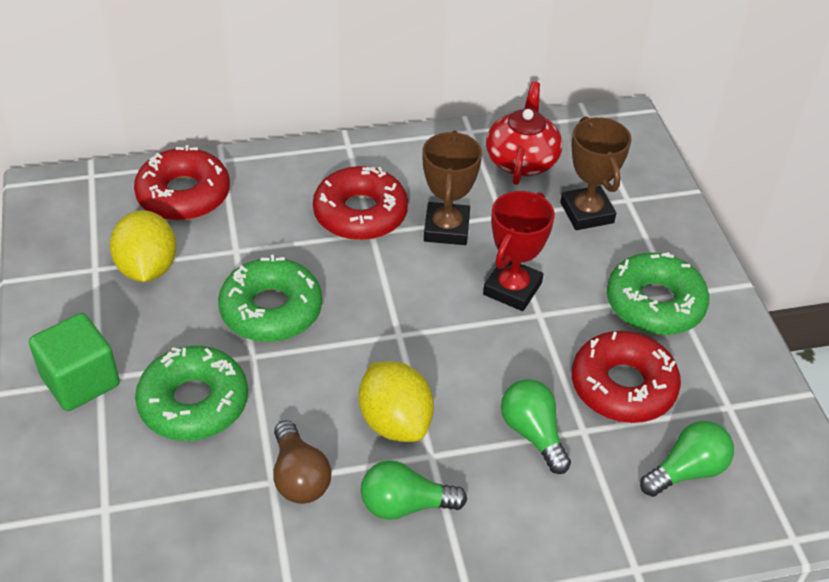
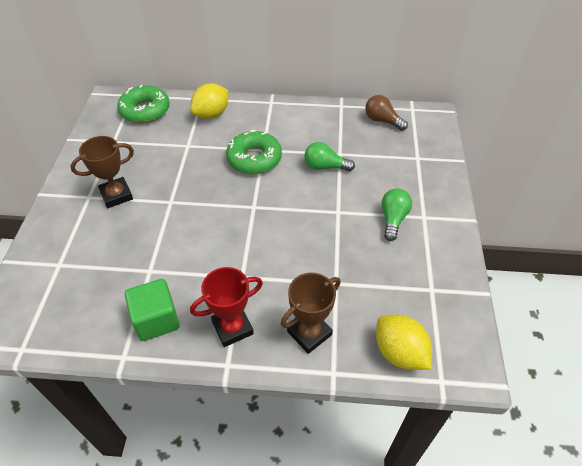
green donut: 3 -> 2
green light bulb: 3 -> 2
red donut: 3 -> 0
red teapot: 1 -> 0

